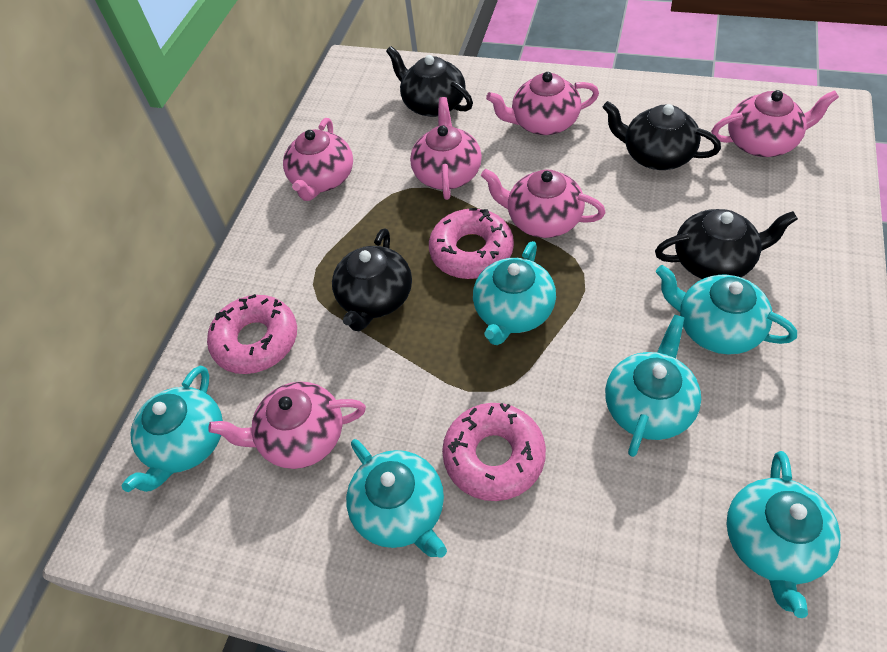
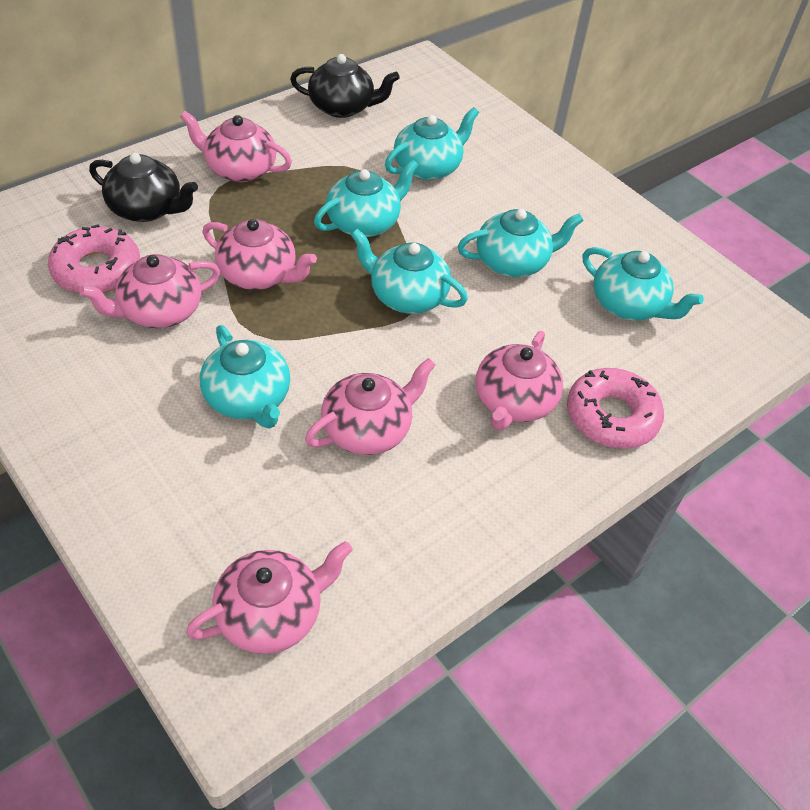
black teapot: 4 -> 2
pink donut: 3 -> 2

